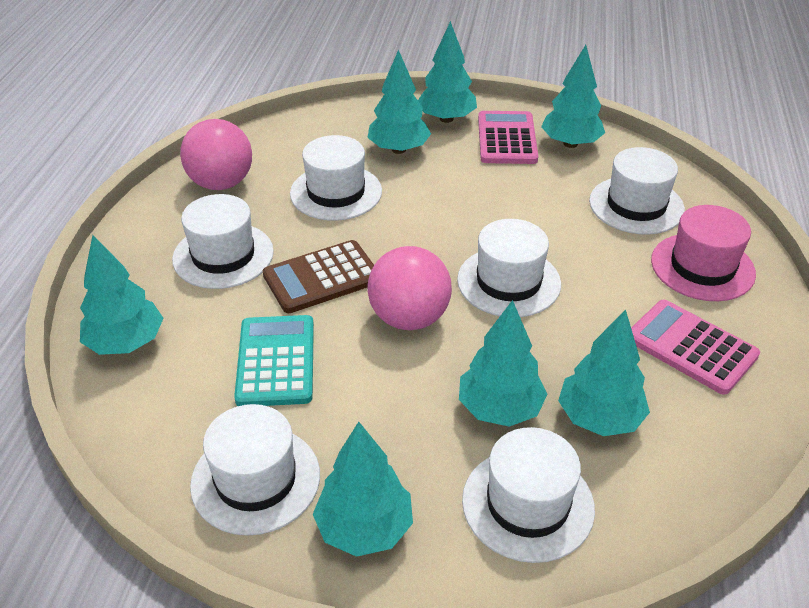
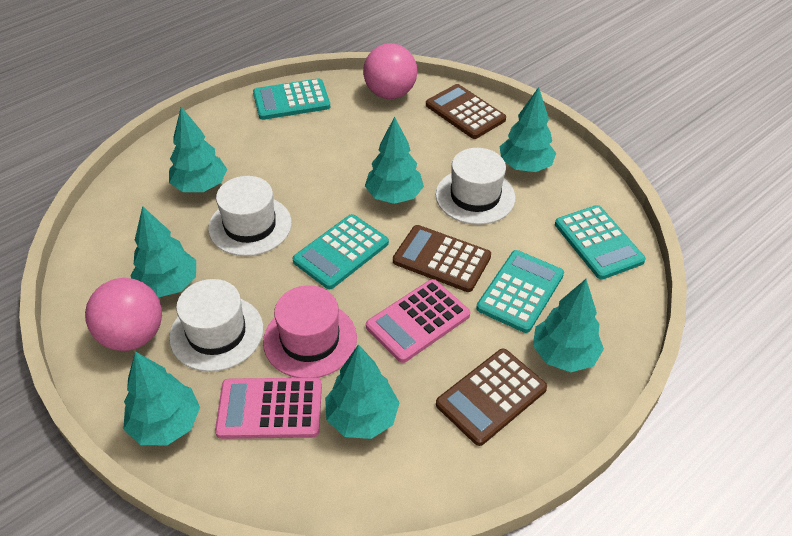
brown calculator: 1 -> 3
turquoise calculator: 1 -> 4
white hat: 6 -> 3

